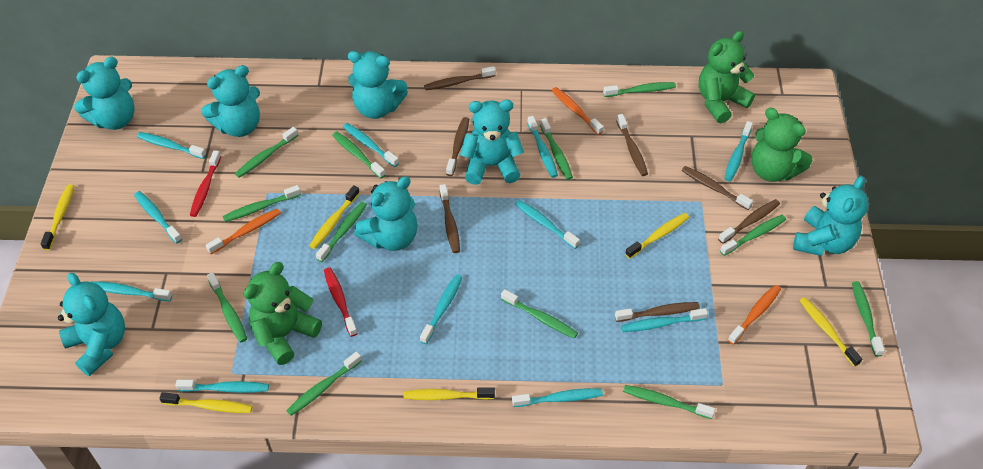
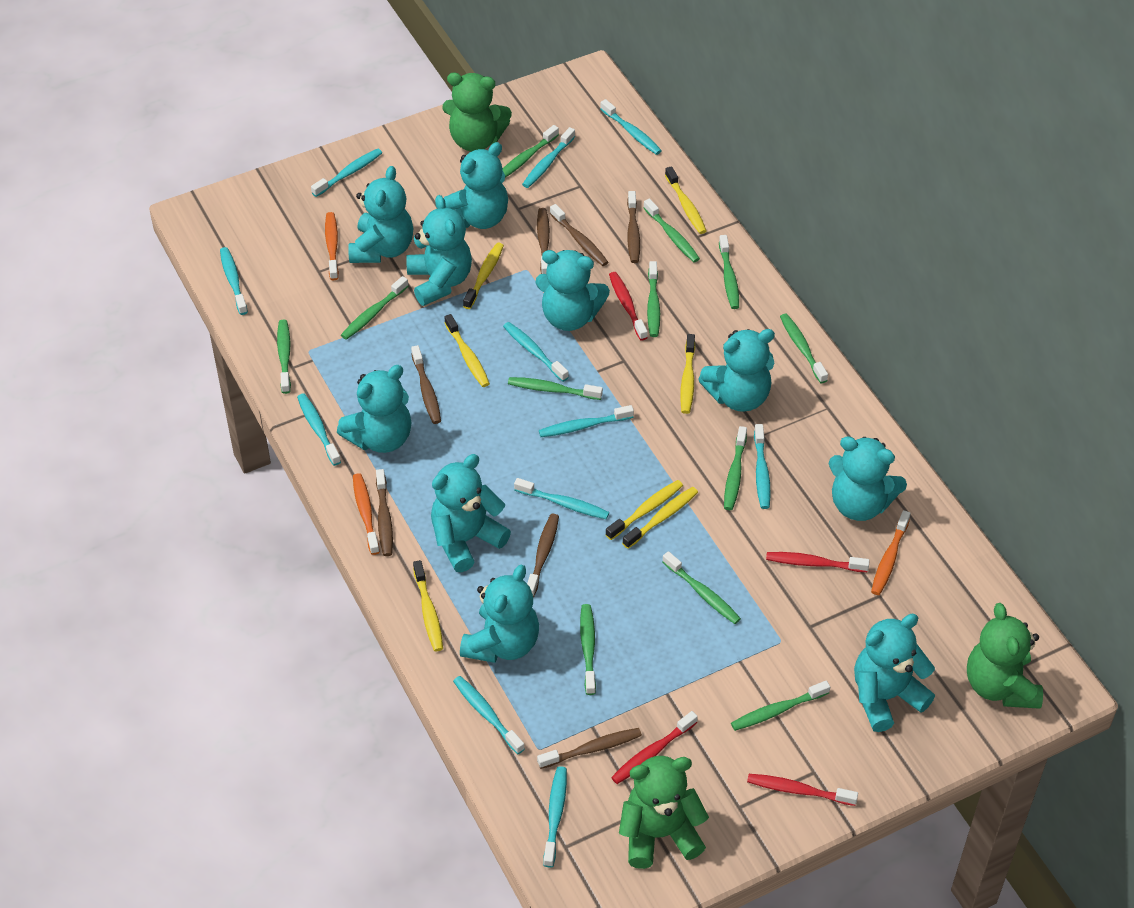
red toothbrush: 2 -> 4
turquoise teddy bear: 7 -> 10
yellow toothbrush: 6 -> 7

